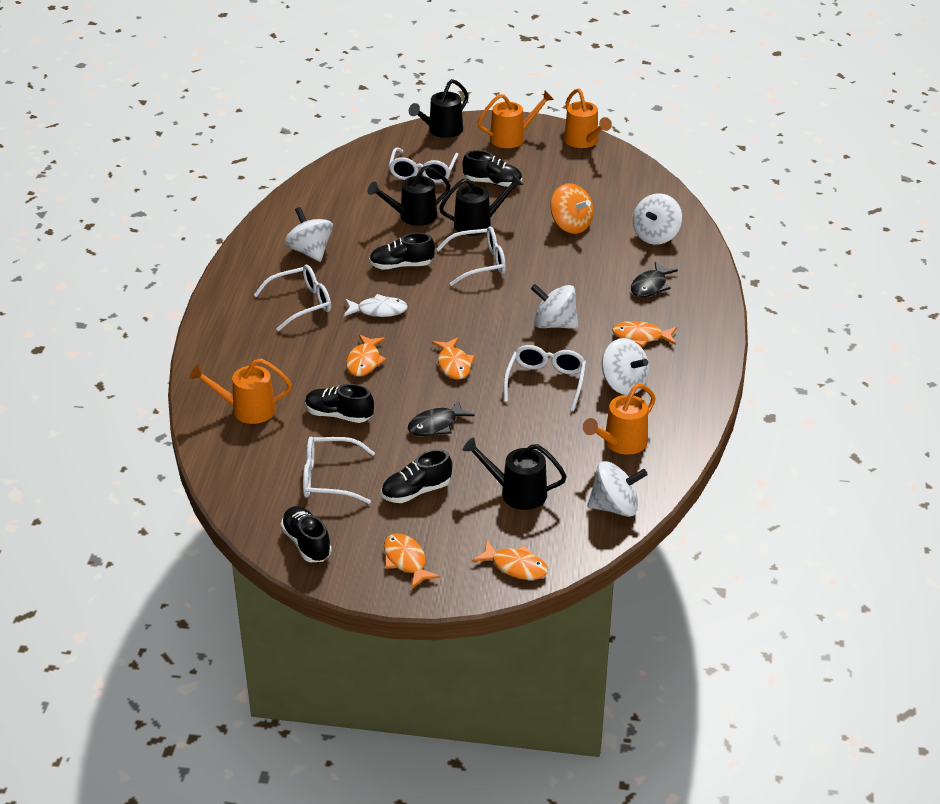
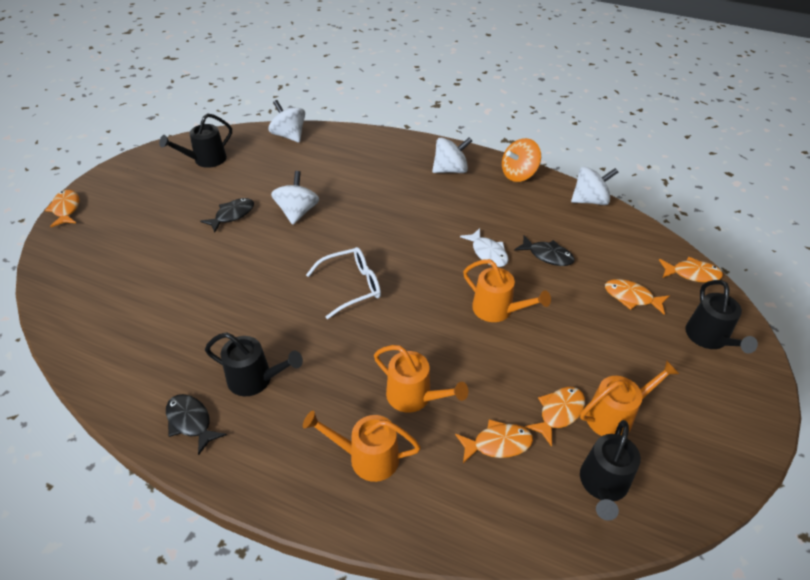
black fish: 2 -> 3
black shoe: 5 -> 0
white glasses: 5 -> 1
white spinning top: 5 -> 4

